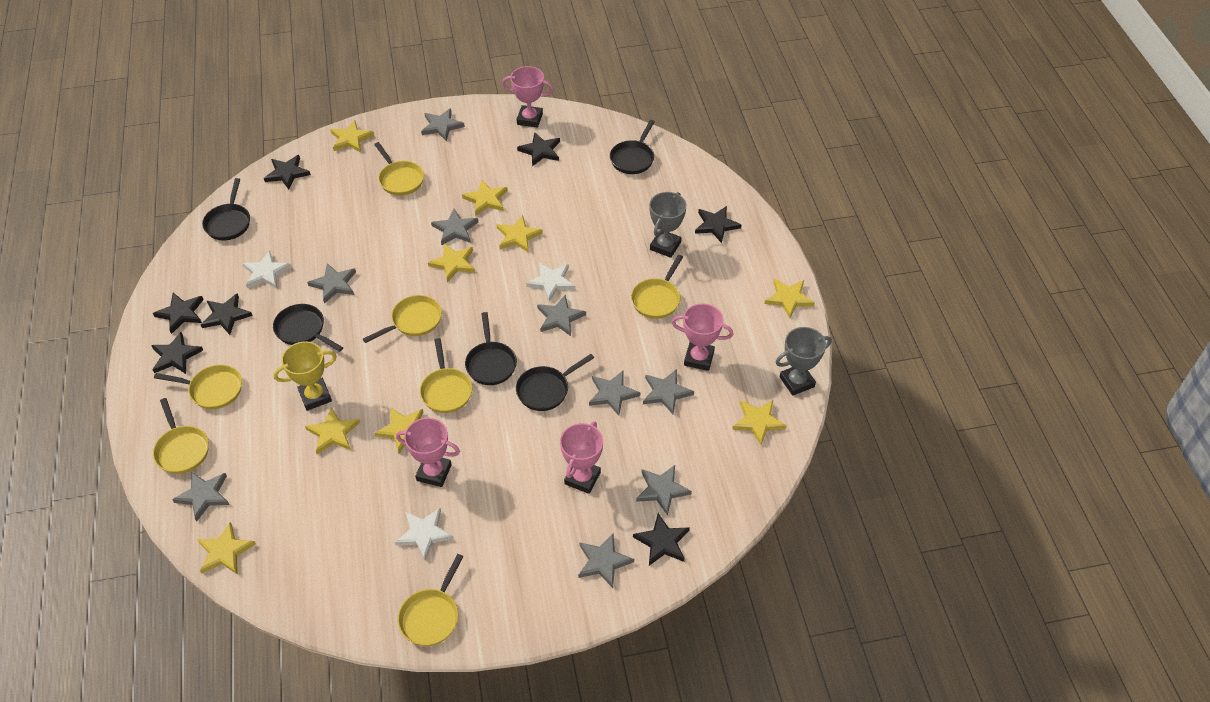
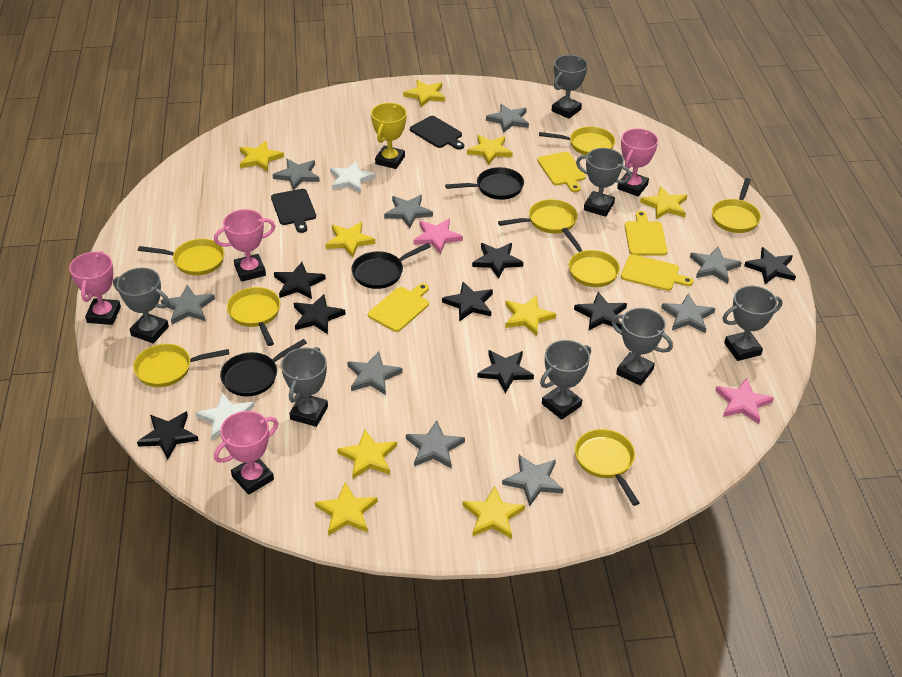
black cutting board: 0 -> 2
black pan: 5 -> 3
black star: 7 -> 8
grey trophy: 2 -> 7
pink star: 0 -> 2
white star: 3 -> 2
yellow cutting board: 0 -> 4
yellow pan: 7 -> 8

